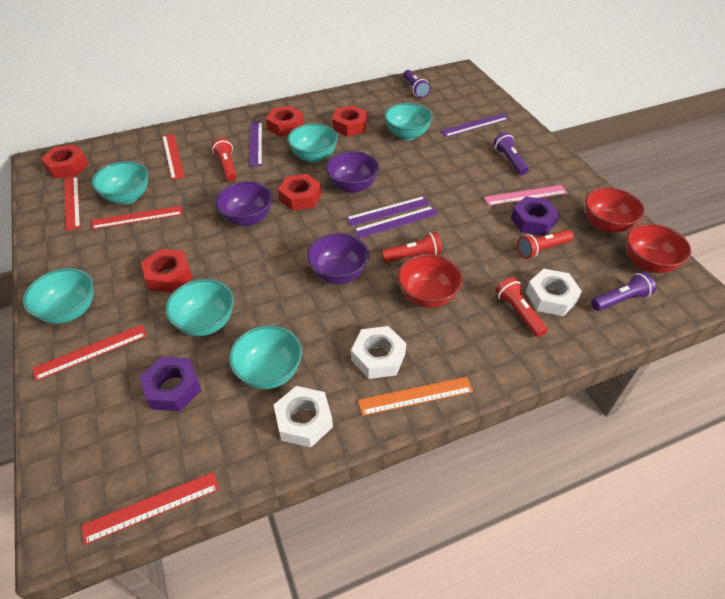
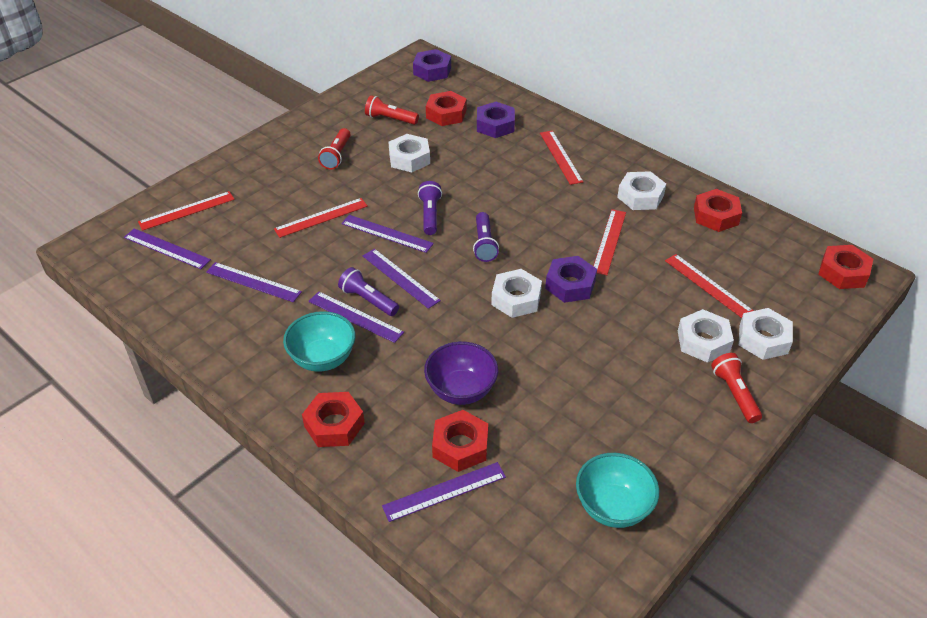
orange ruler: 1 -> 0
pink ruler: 1 -> 0
purple bowl: 3 -> 1
purple nut: 2 -> 3
purple ruler: 4 -> 6
red bowl: 3 -> 0
red flashlight: 4 -> 3
turquoise bowl: 6 -> 2
white nut: 3 -> 5

